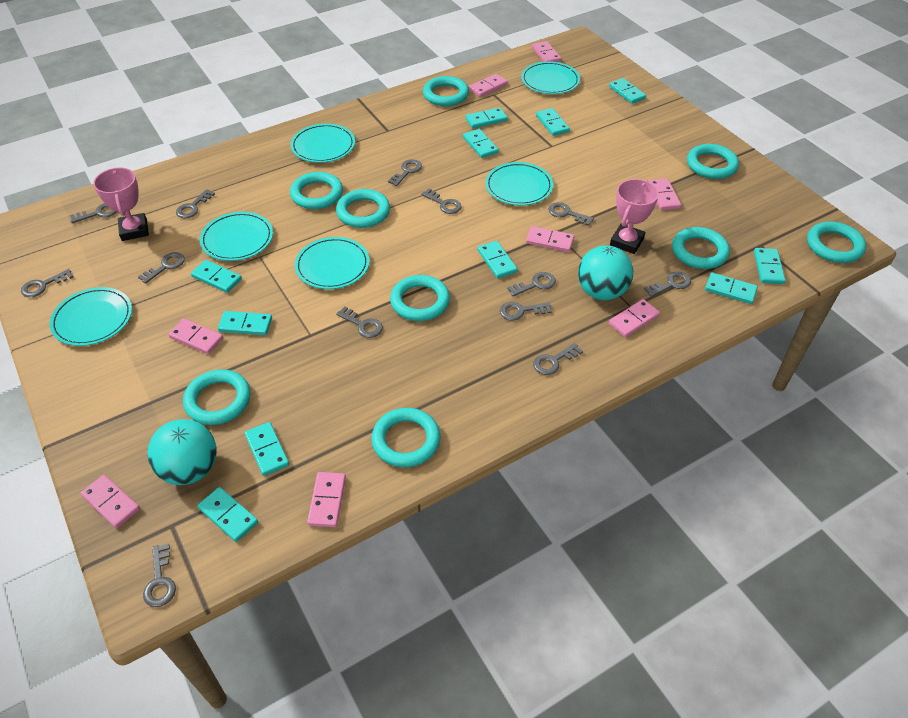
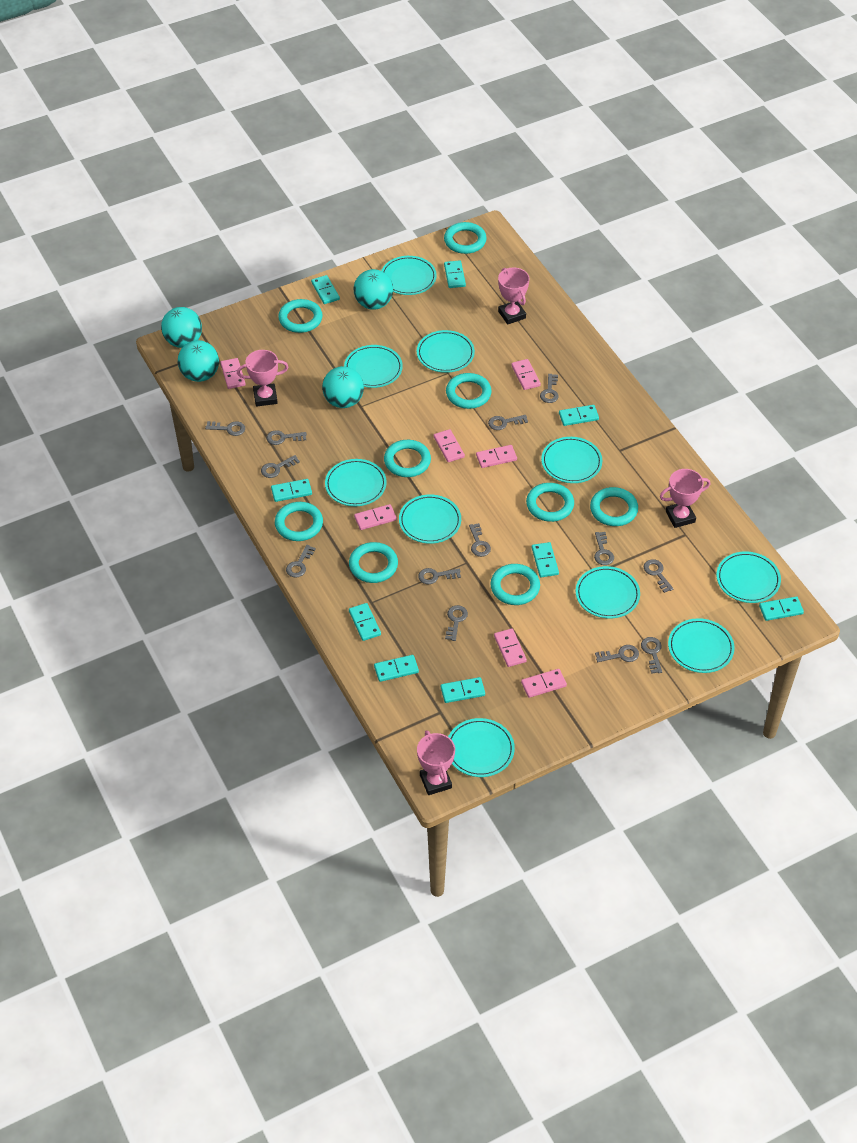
pink domino: 8 -> 7
pink trophy: 2 -> 4
turquoise ball: 2 -> 4
turquoise domino: 11 -> 9
turquoise plate: 6 -> 10

